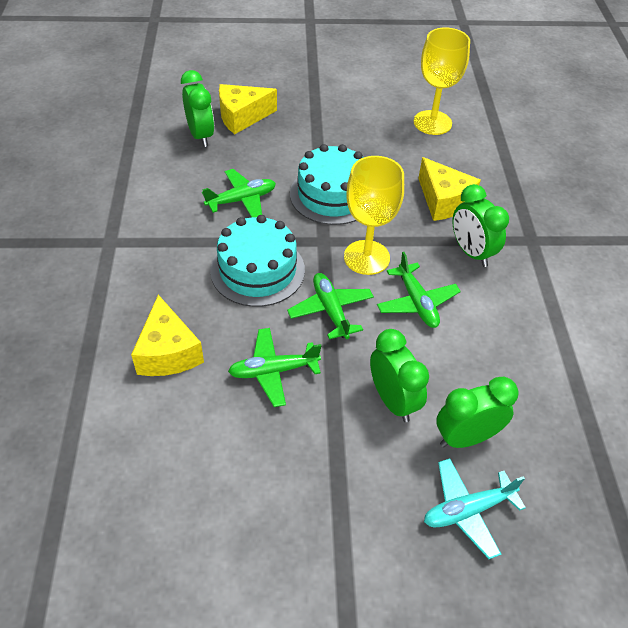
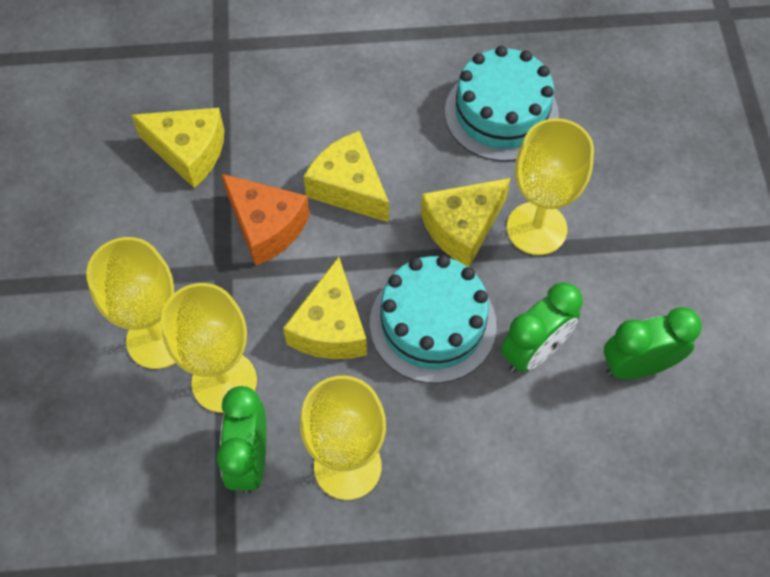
green clock: 4 -> 3
green plane: 4 -> 0
orange cheese: 0 -> 1
turquoise plane: 1 -> 0
yellow cheese: 3 -> 4
yellow goblet: 2 -> 4

